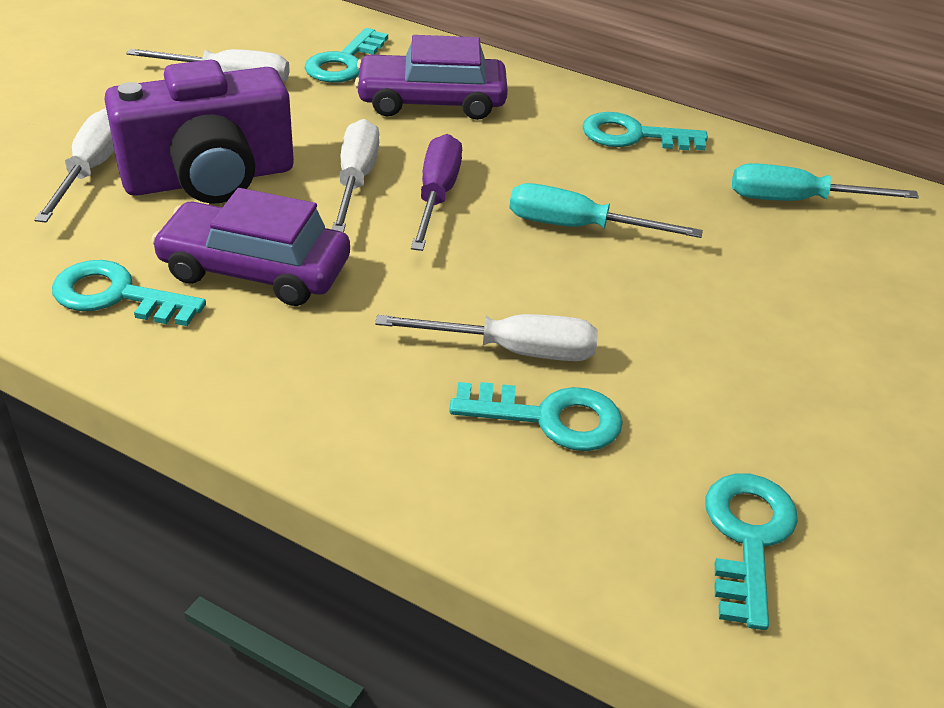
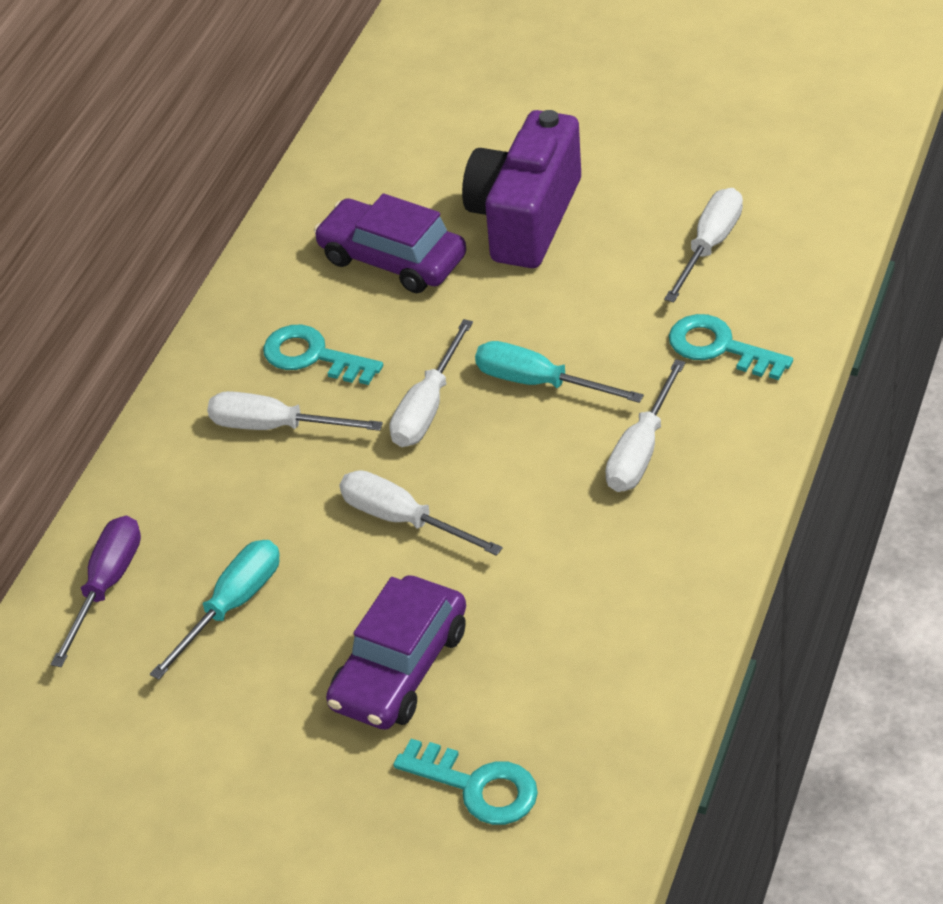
turquoise key: 5 -> 3
white screwdriver: 4 -> 5

